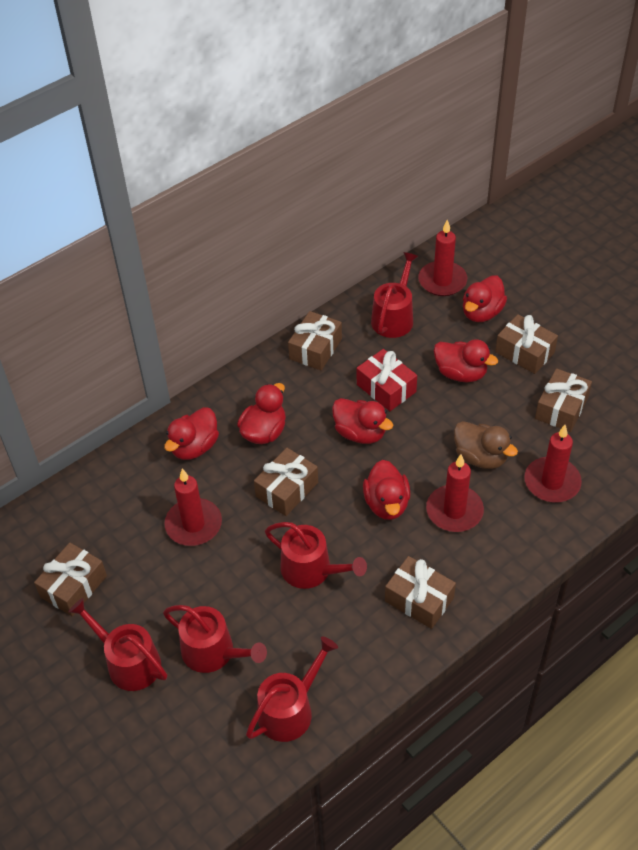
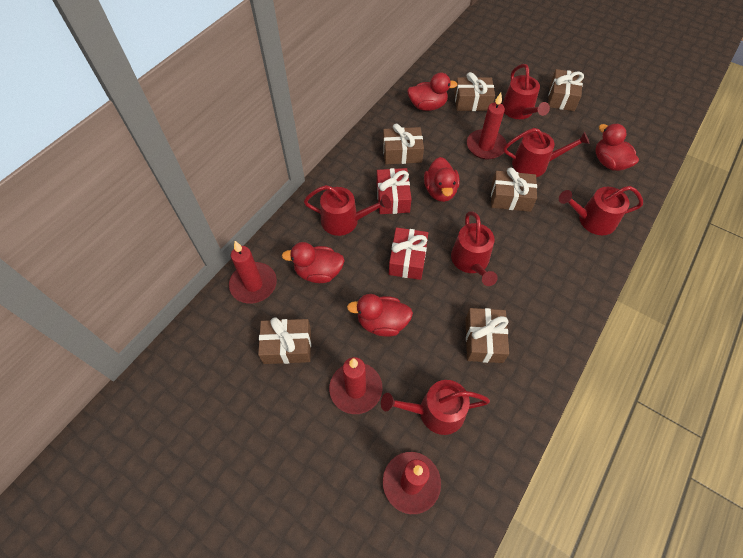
brown duck: 1 -> 0
red duck: 6 -> 5
red gift: 1 -> 2
red watering can: 5 -> 6

